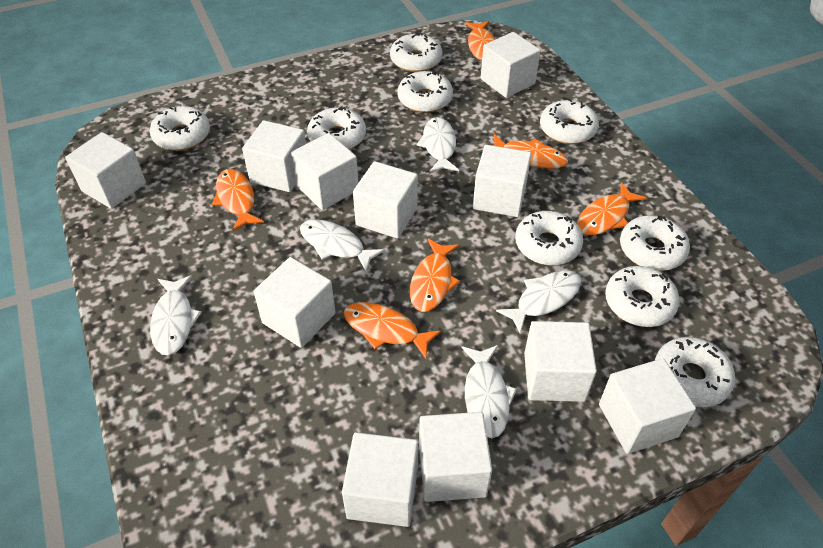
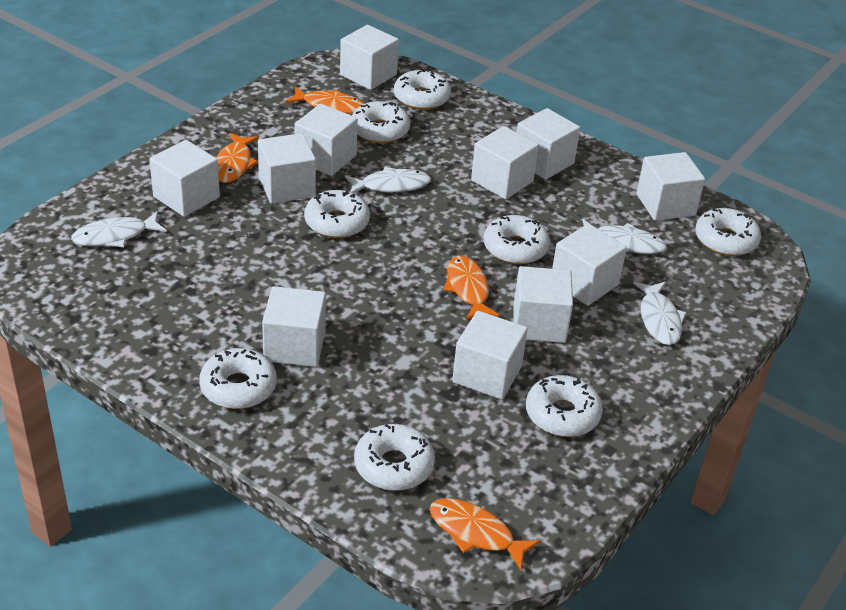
orange fish: 6 -> 4
white donut: 9 -> 8
white fish: 5 -> 4

